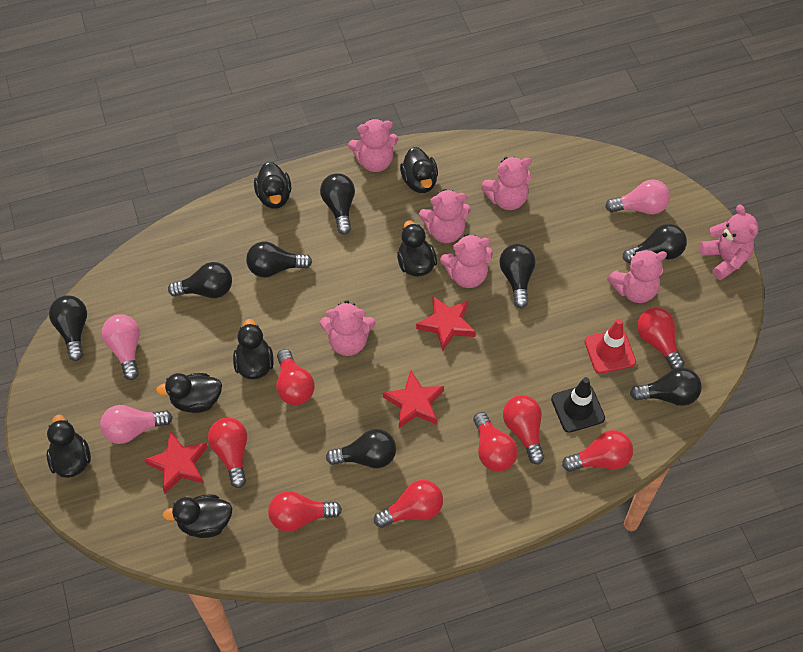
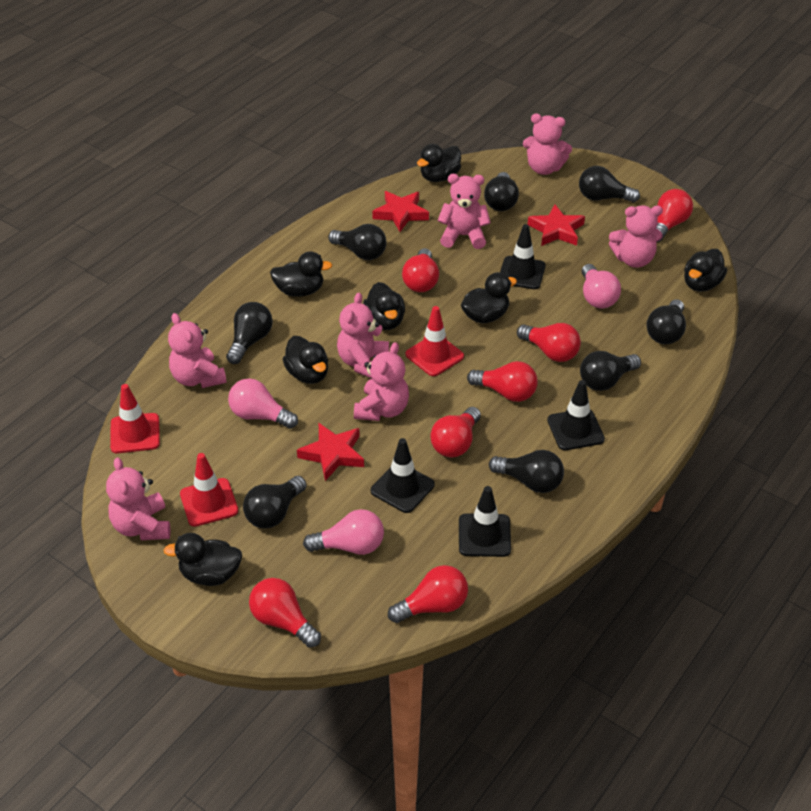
black traffic cone: 1 -> 4
red light bulb: 8 -> 7
red traffic cone: 1 -> 3

